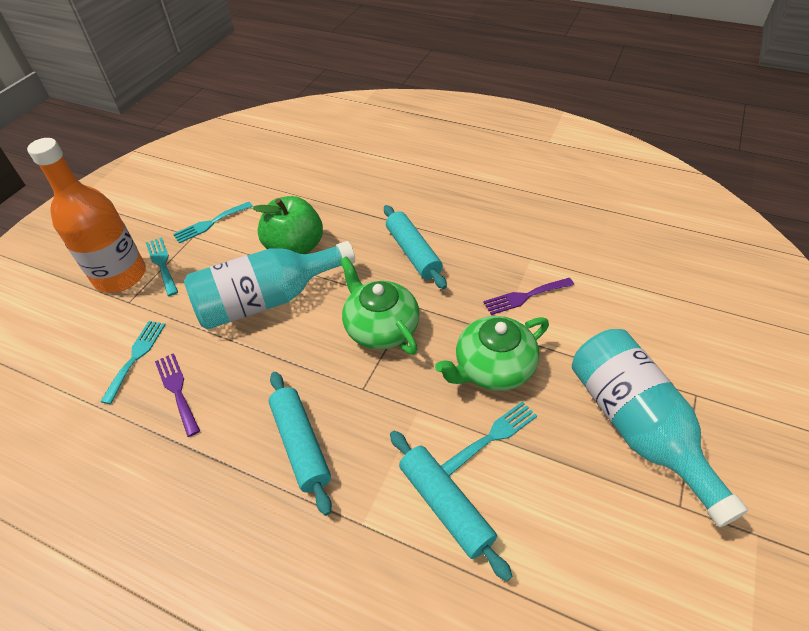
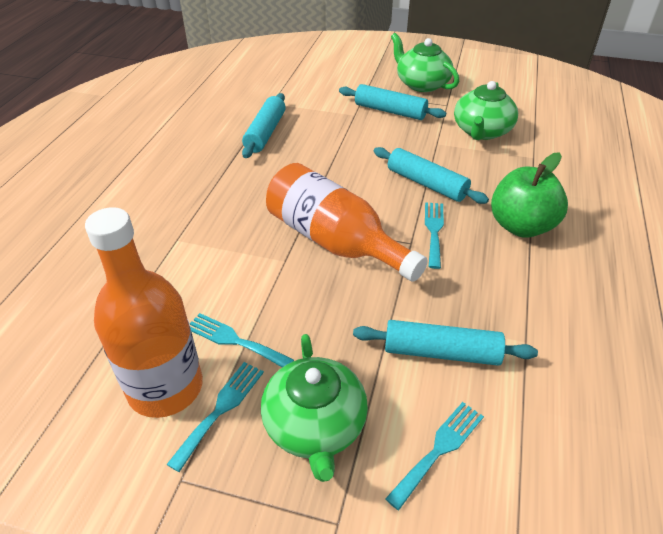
green teapot: 2 -> 3
orange bottle: 1 -> 2
purple fork: 2 -> 0
turquoise bottle: 2 -> 0
turquoise rolling pin: 3 -> 4

